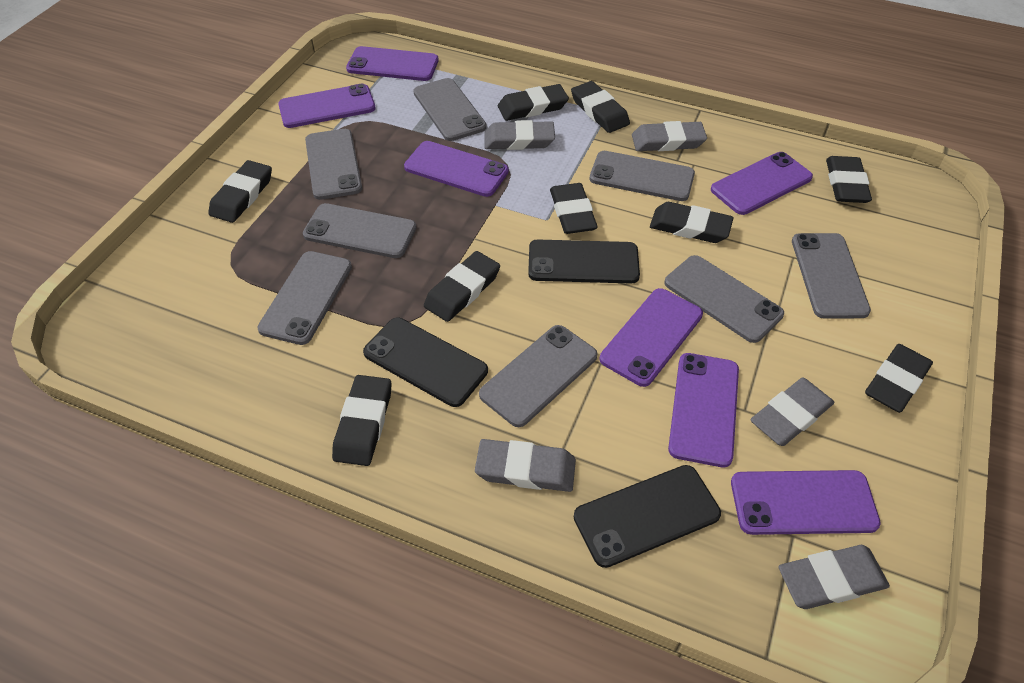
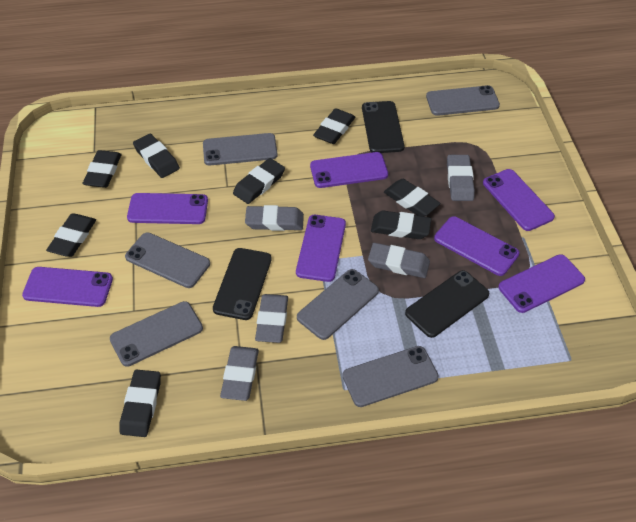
black eraser: 9 -> 8
grey phone: 8 -> 6

